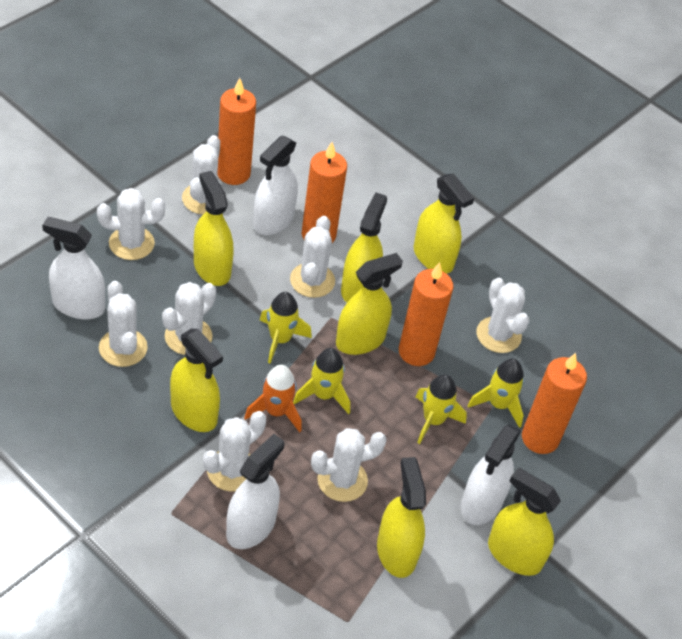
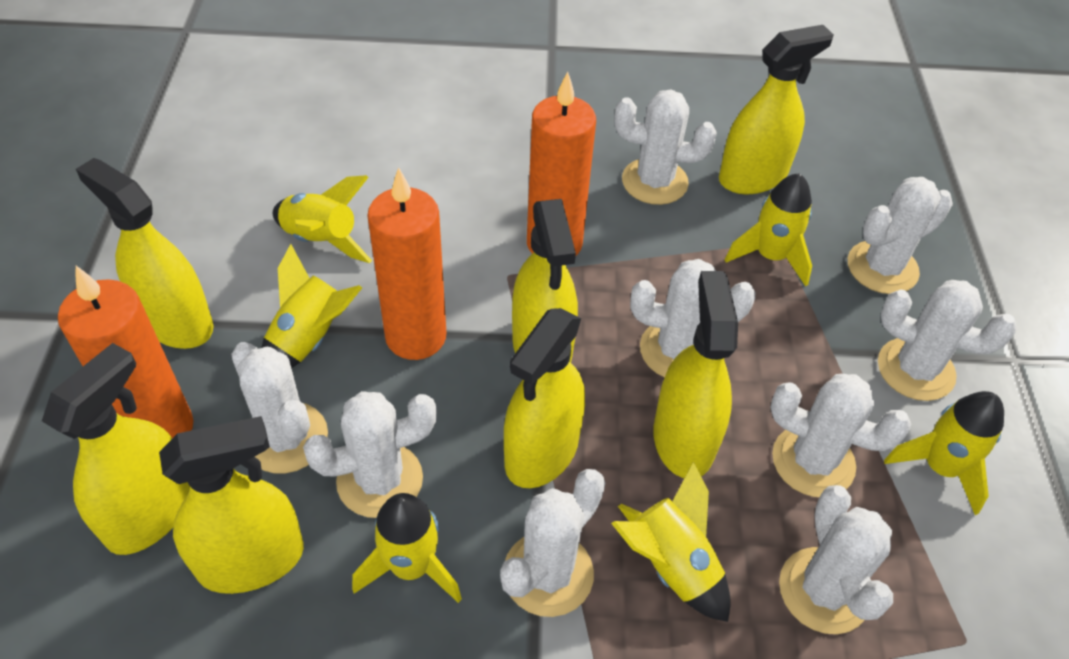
orange candle: 4 -> 3
orange rocket: 1 -> 0
white cactus: 8 -> 9
white spray bottle: 4 -> 0
yellow rocket: 4 -> 6

